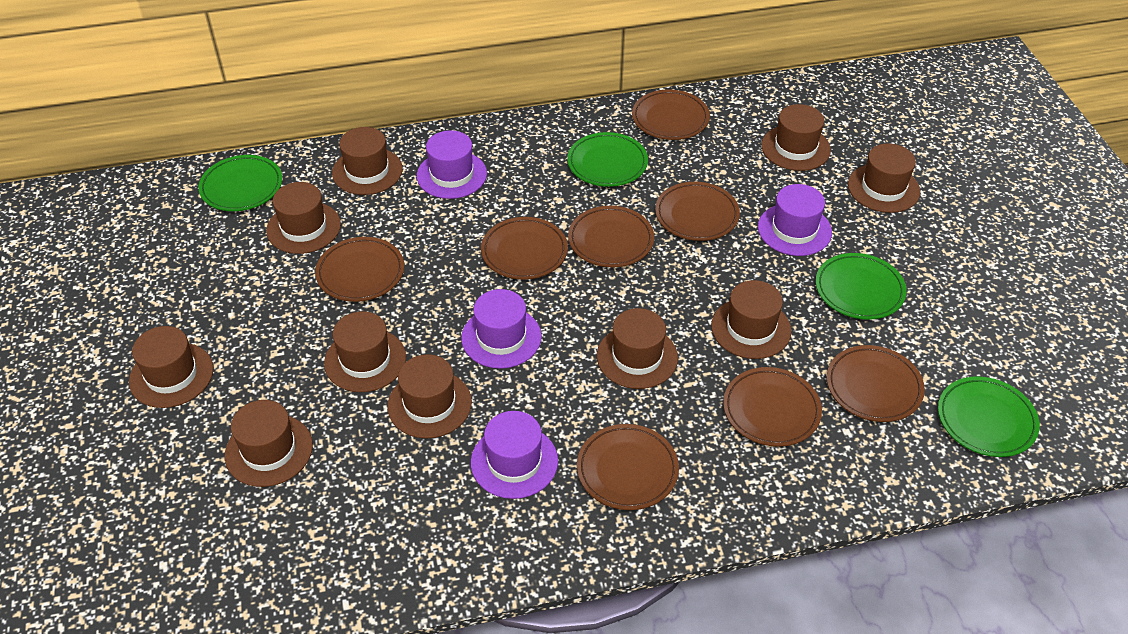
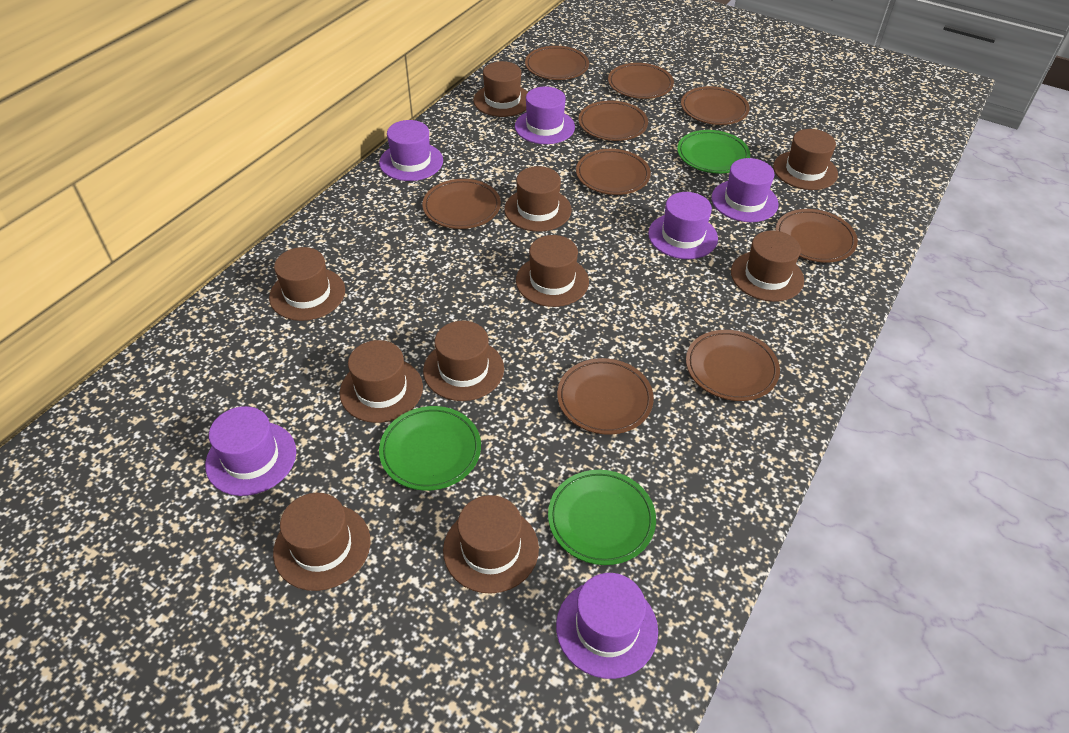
brown plate: 8 -> 9
green plate: 4 -> 3
purple hat: 4 -> 6

